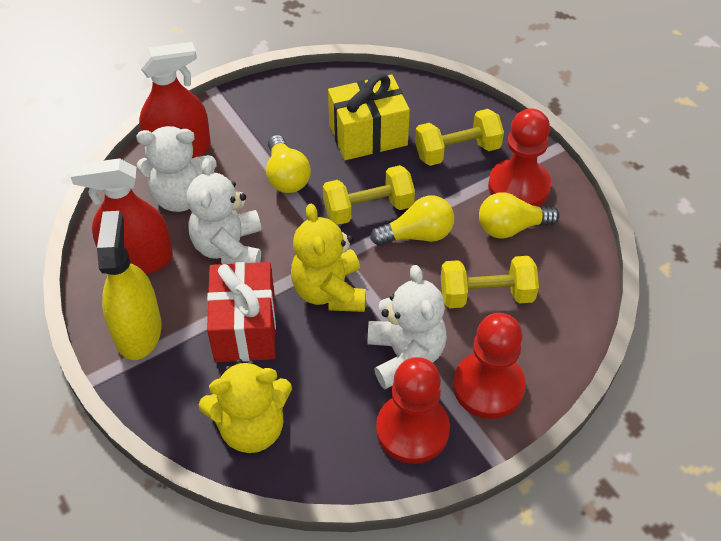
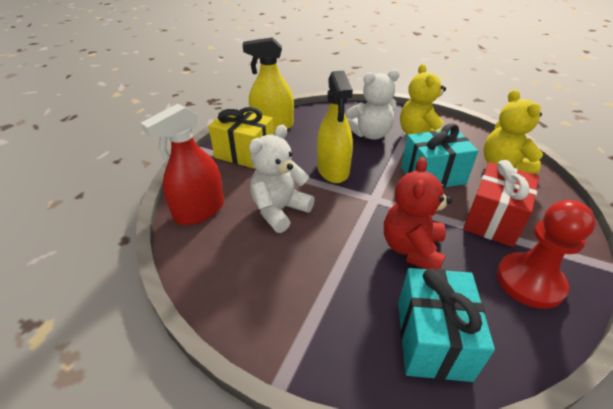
red pawn: 3 -> 1
red spray bottle: 2 -> 1
red teddy bear: 0 -> 1
turquoise gift: 0 -> 2
white teddy bear: 3 -> 2
yellow dumbbell: 3 -> 0
yellow light bulb: 3 -> 0
yellow spray bottle: 1 -> 2

